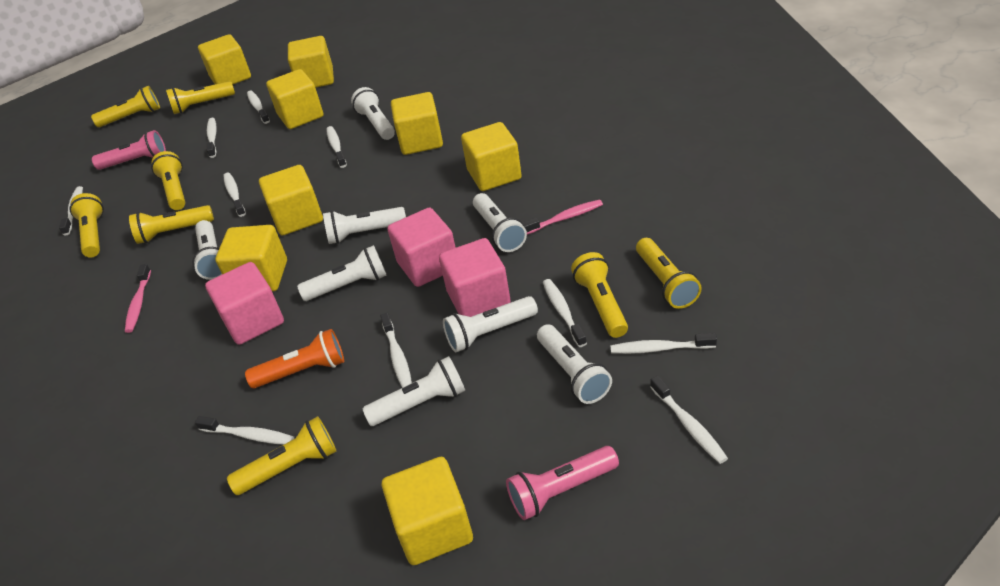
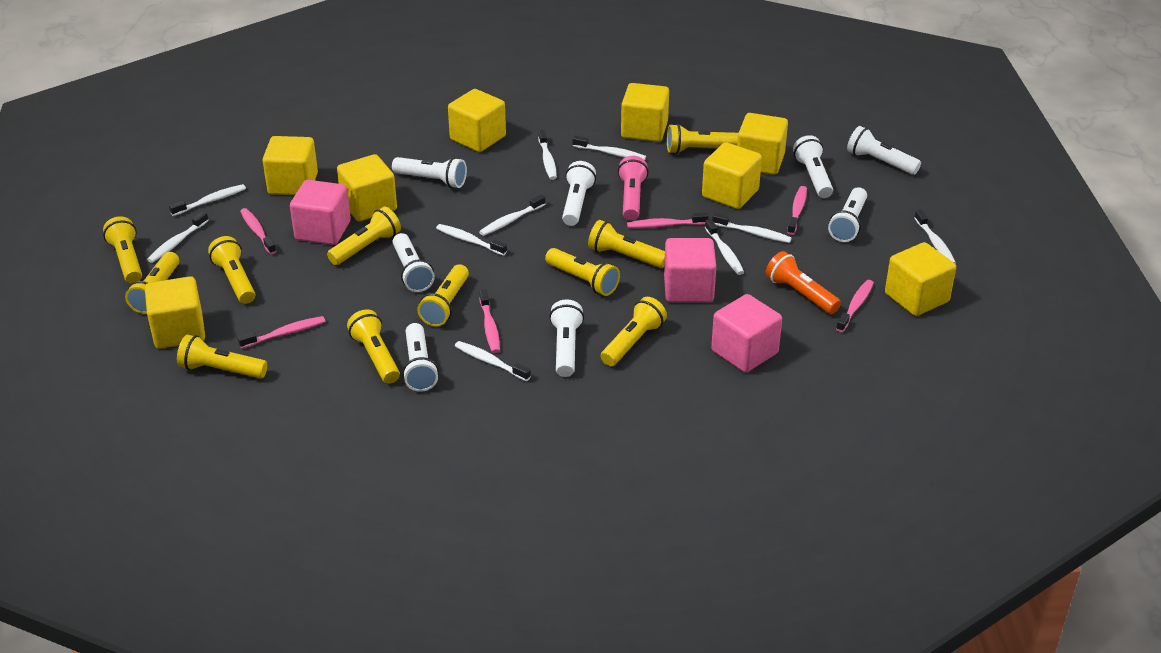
pink flashlight: 2 -> 1
pink toothbrush: 2 -> 6
yellow flashlight: 8 -> 11

